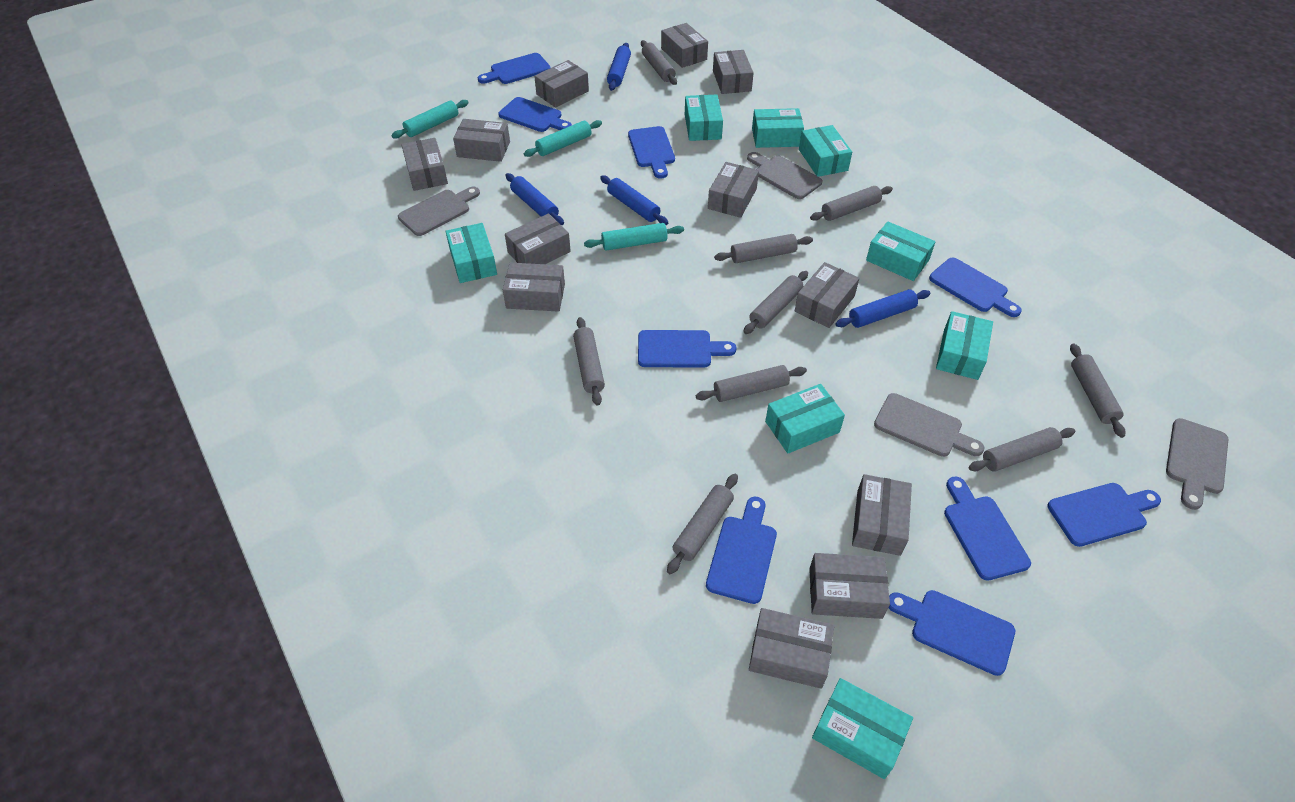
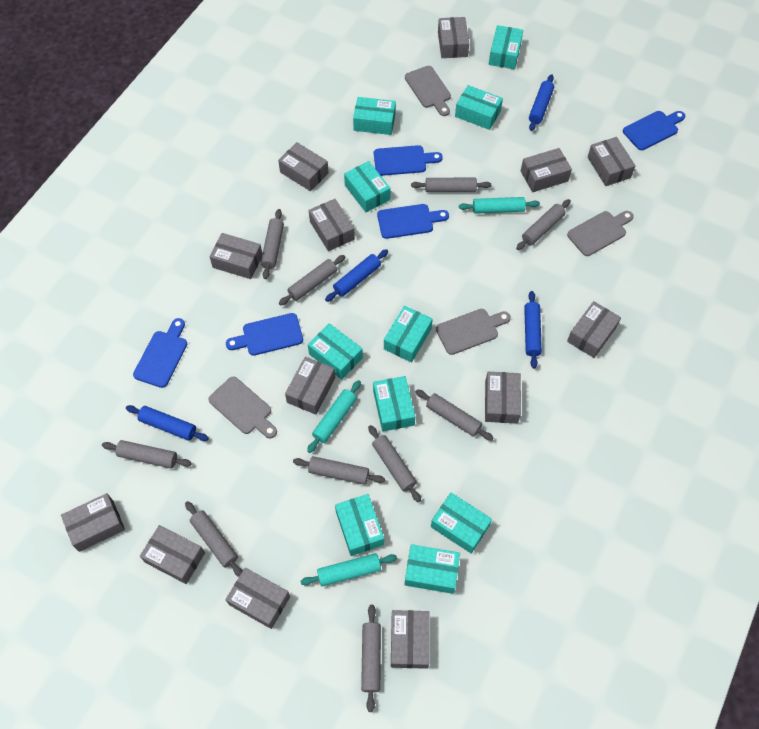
blue cutting board: 9 -> 5
grey box: 12 -> 13
grey rolling pin: 9 -> 10
turquoise box: 8 -> 10

